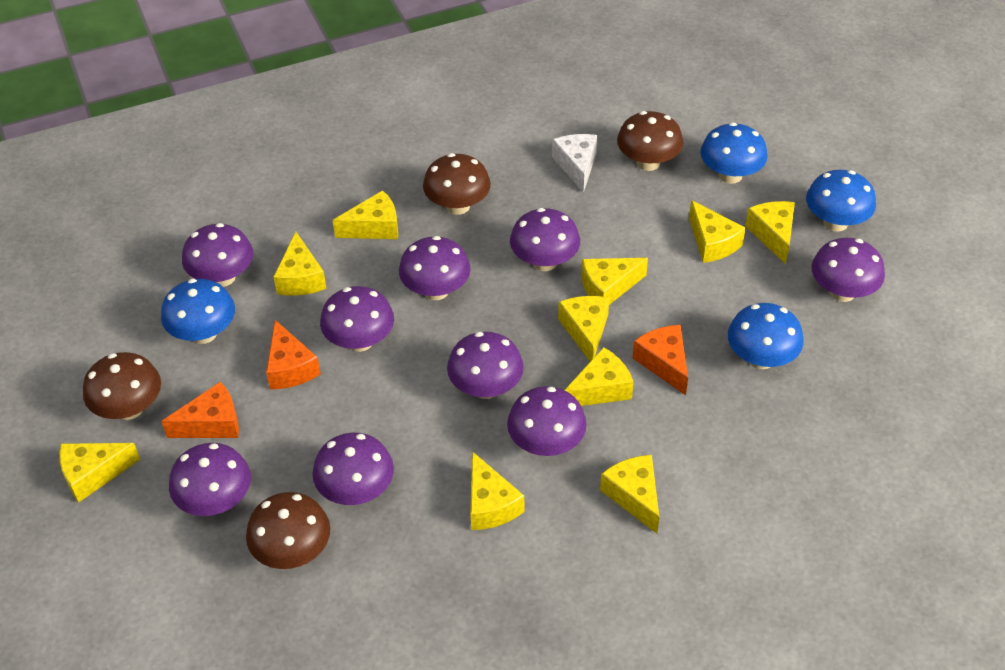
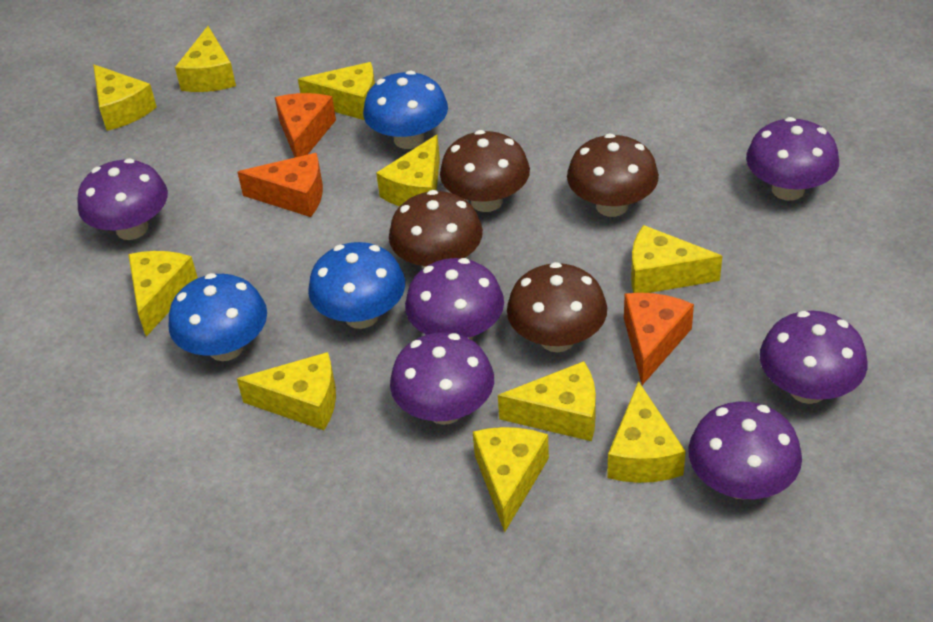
blue mushroom: 4 -> 3
purple mushroom: 9 -> 6
white cheese: 1 -> 0

